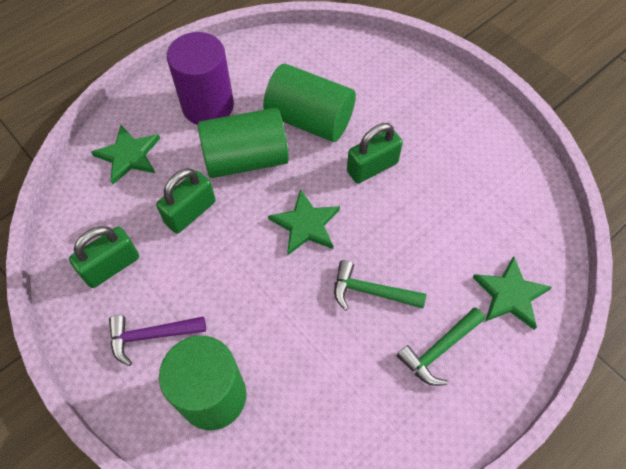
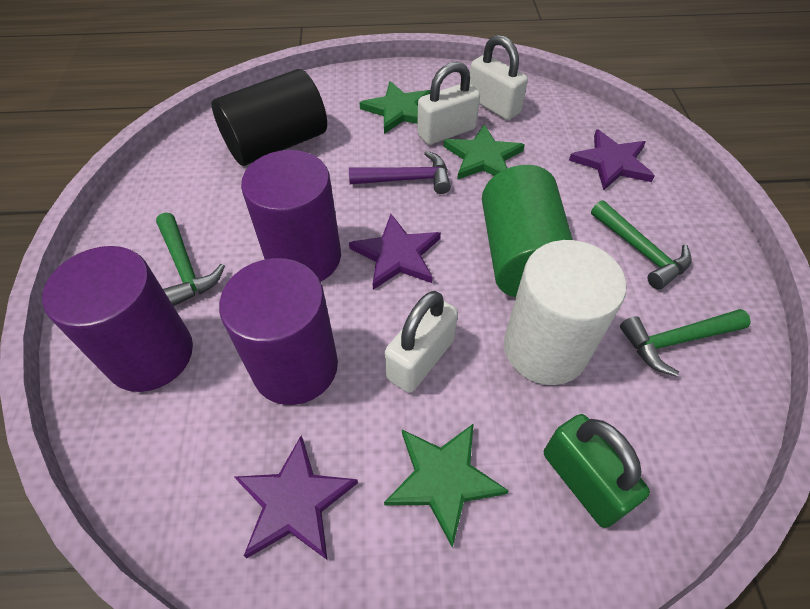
black cylinder: 0 -> 1
green cylinder: 3 -> 1
green hammer: 2 -> 3
green padlock: 3 -> 1
purple cylinder: 1 -> 3
purple star: 0 -> 3
white cylinder: 0 -> 1
white padlock: 0 -> 3

